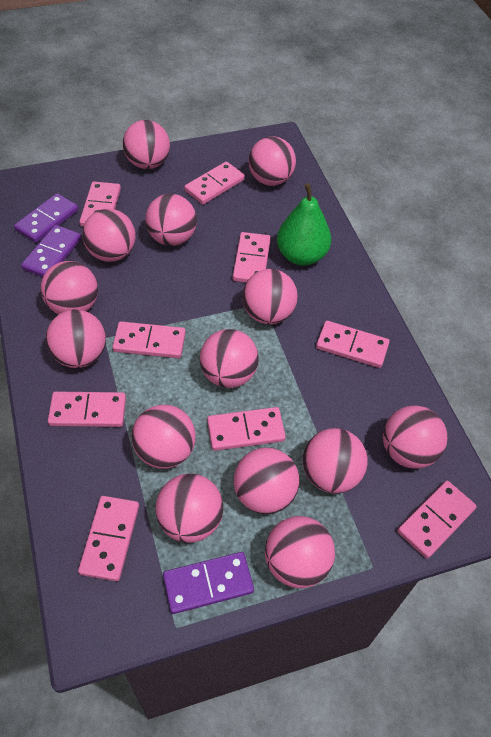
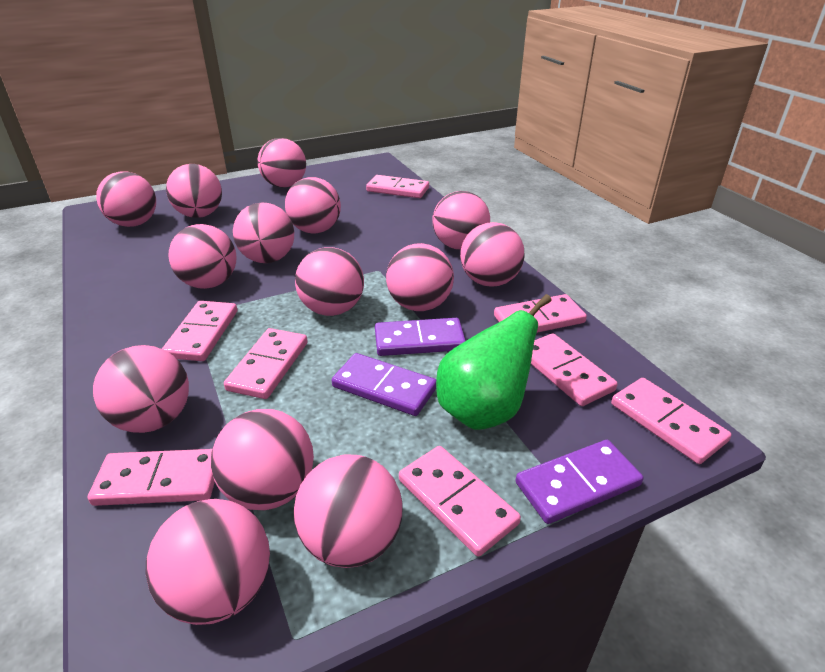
pink domino: 9 -> 8

